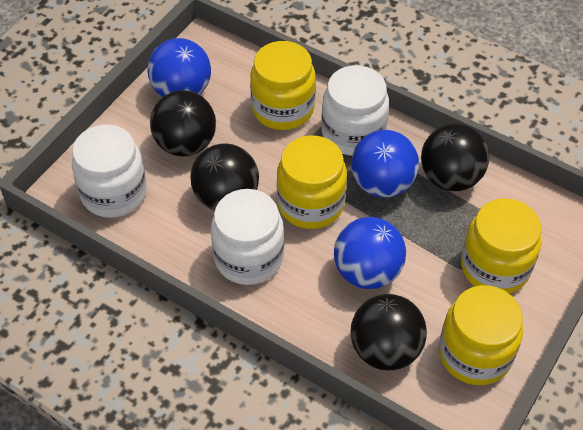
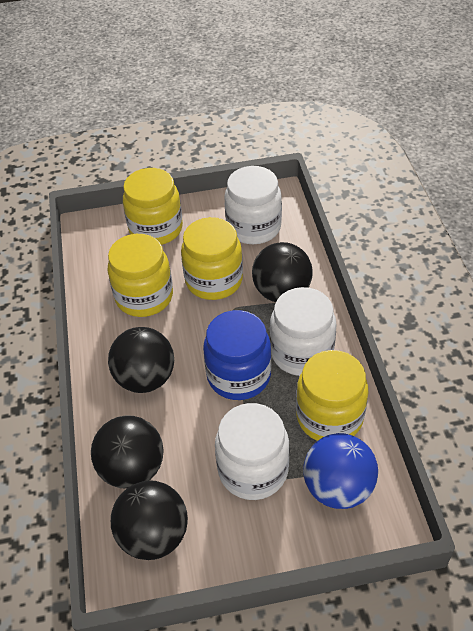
blue ball: 3 -> 1
blue jar: 0 -> 1

